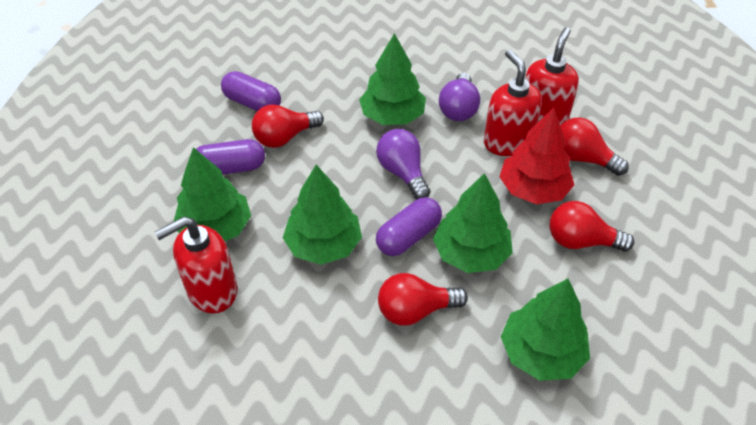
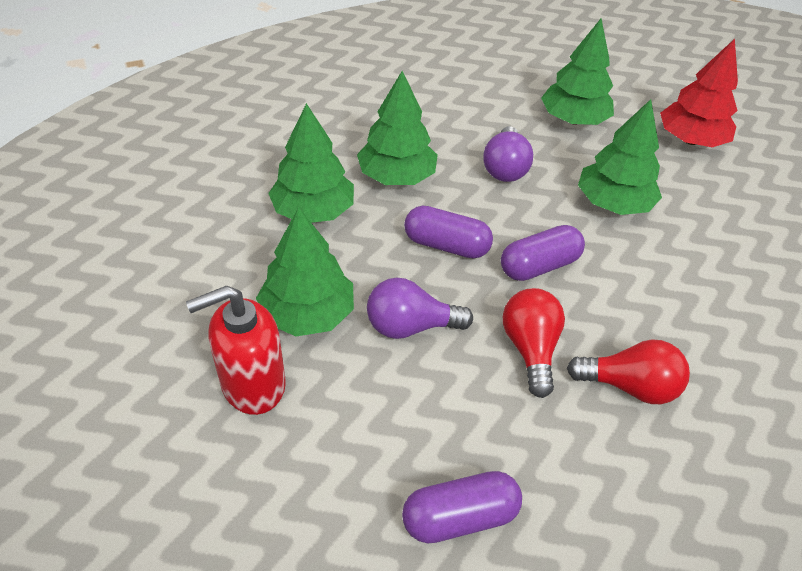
red light bulb: 4 -> 2
red soap dispenser: 3 -> 1

